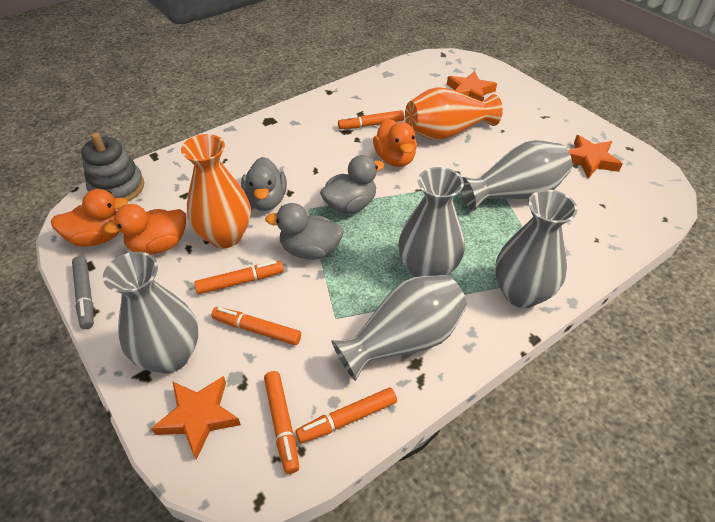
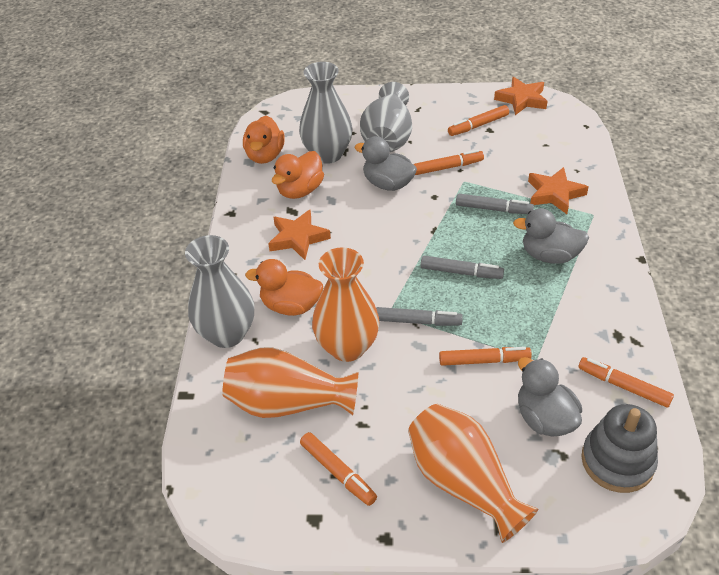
grey marker: 1 -> 3
grey vase: 5 -> 3
orange vase: 2 -> 3

